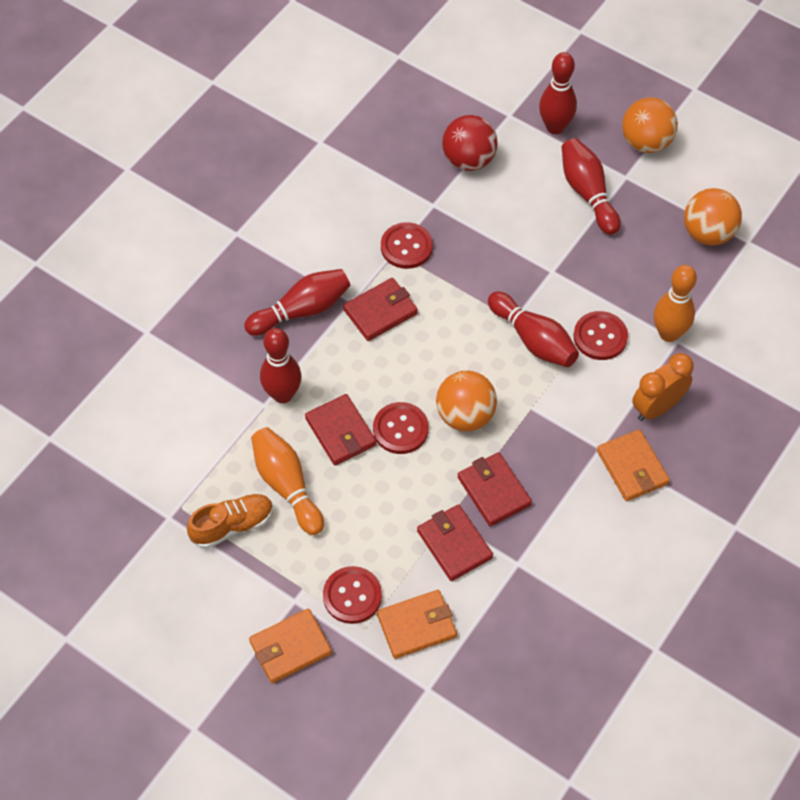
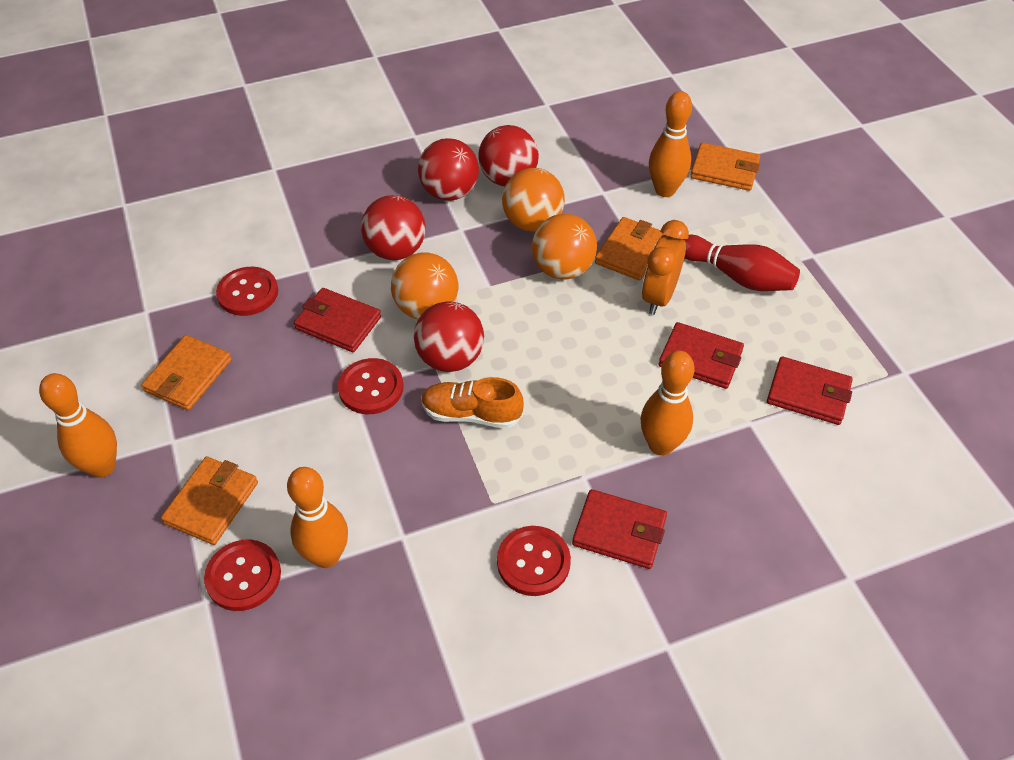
orange bowling pin: 2 -> 4
orange wallet: 3 -> 4
red ball: 1 -> 4
red bowling pin: 5 -> 1

